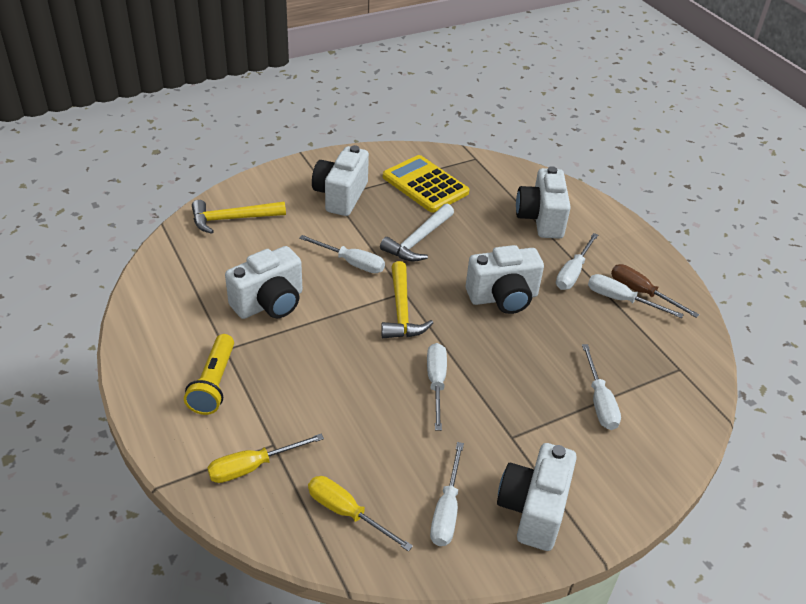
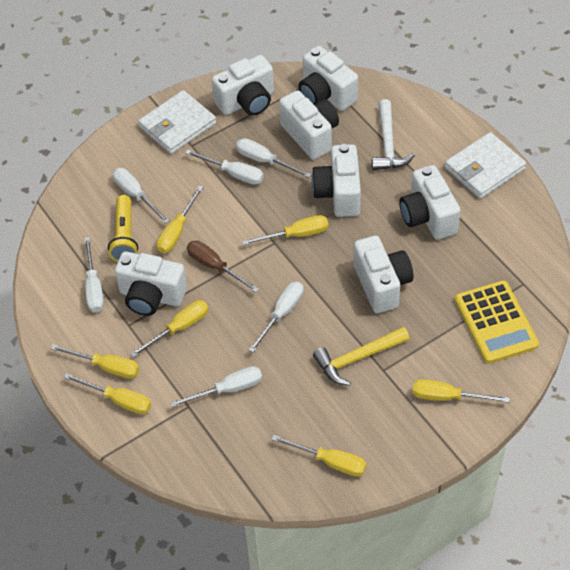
white camera: 5 -> 7
white wallet: 0 -> 2
yellow hammer: 2 -> 1
yellow screwdriver: 2 -> 7

